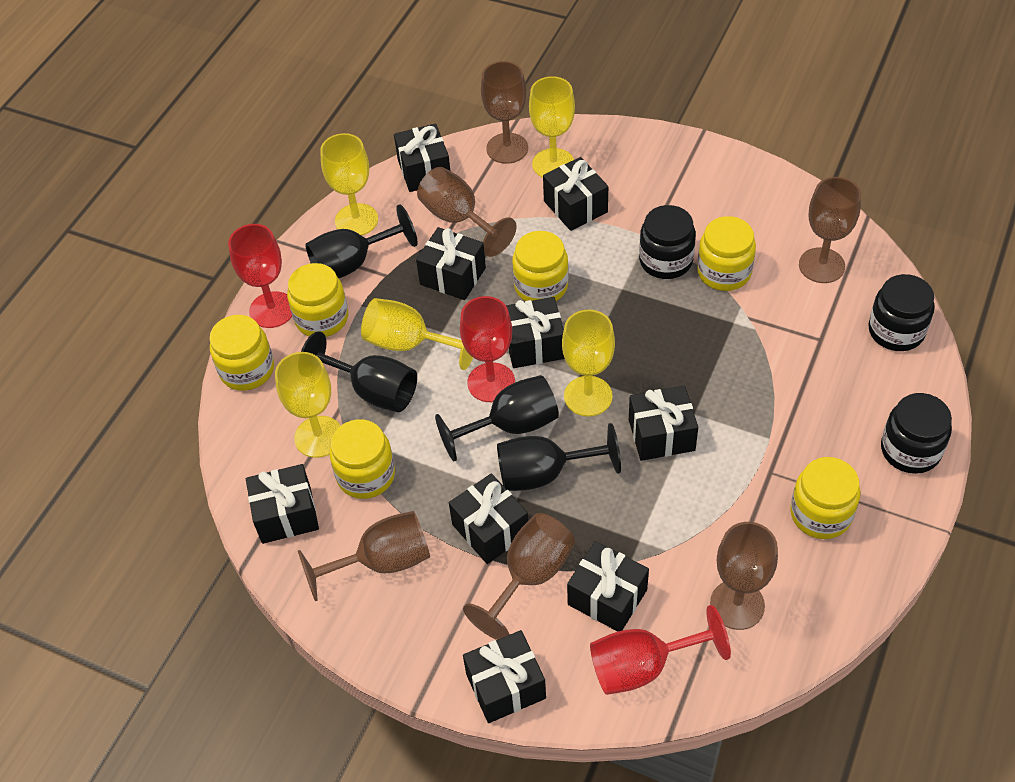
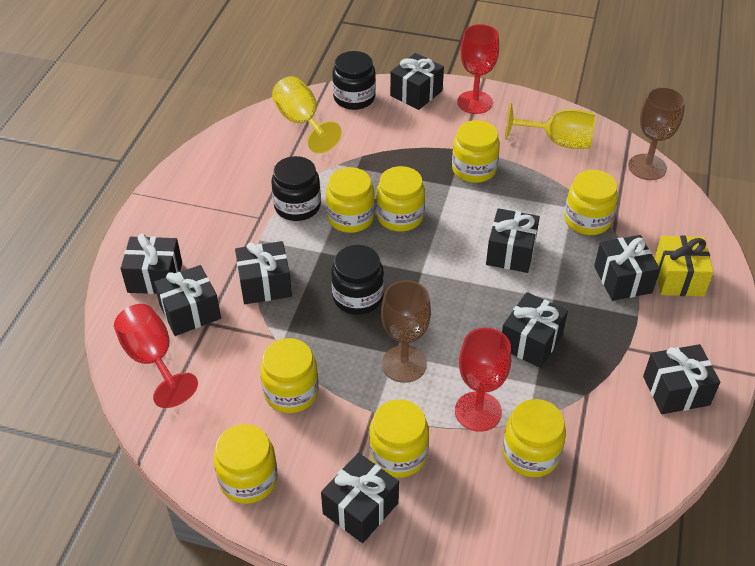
black goblet: 4 -> 0
brown goblet: 6 -> 2
yellow gift: 0 -> 1
yellow goblet: 5 -> 2
yellow jar: 6 -> 8

